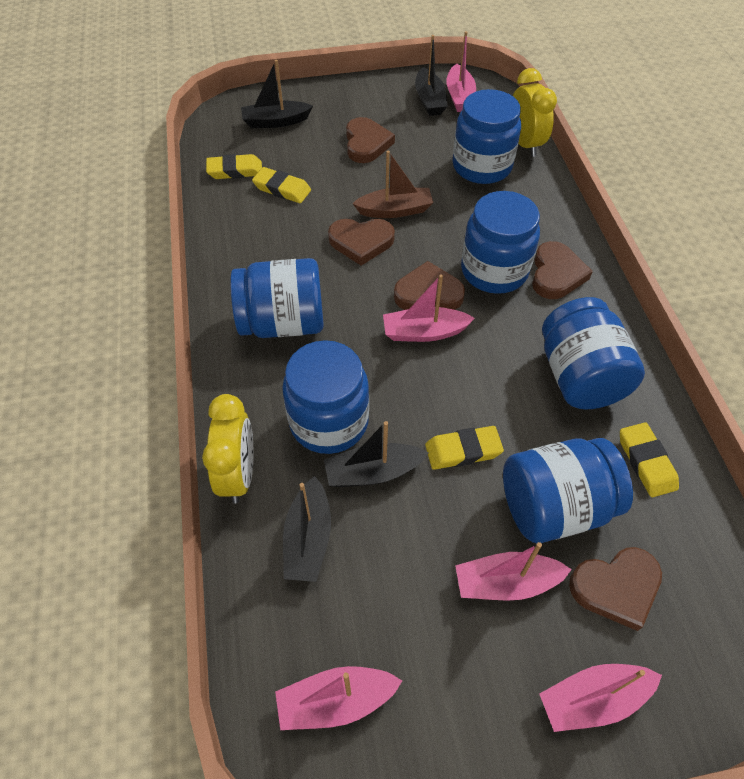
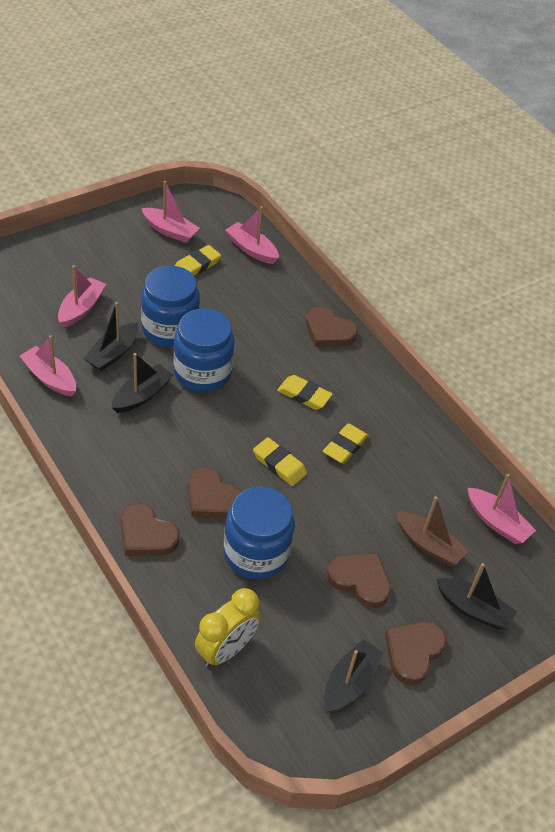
blue jar: 6 -> 3
yellow clock: 2 -> 1

